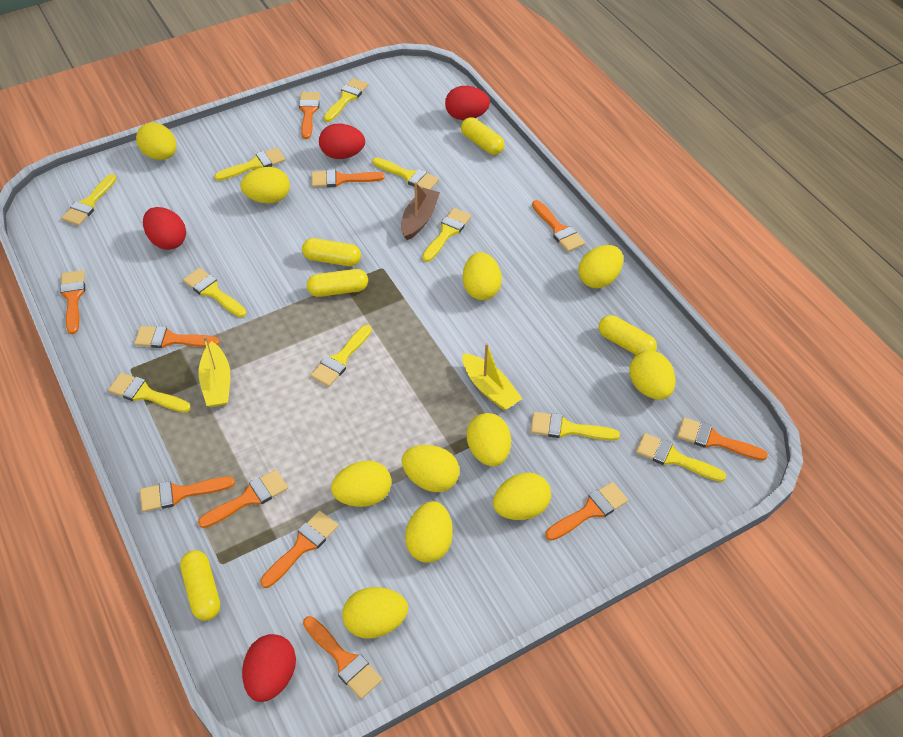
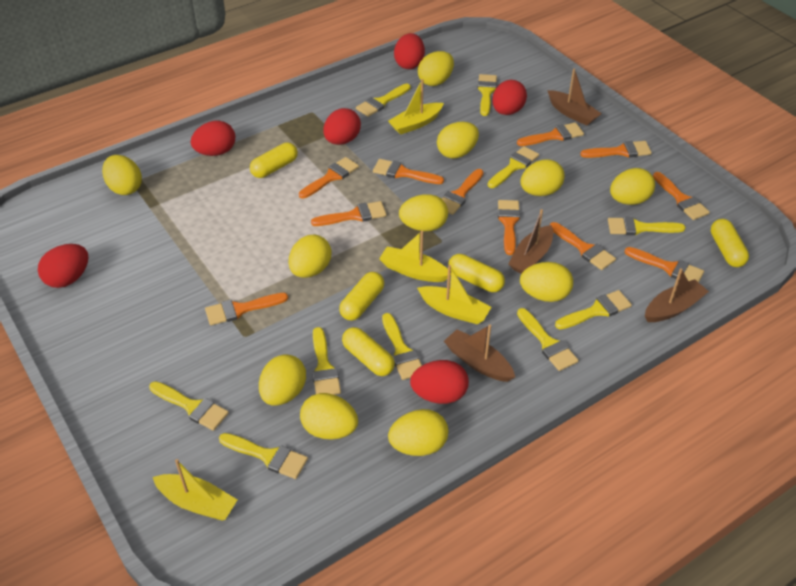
brown boat: 1 -> 4
red egg: 4 -> 6
yellow boat: 2 -> 4

